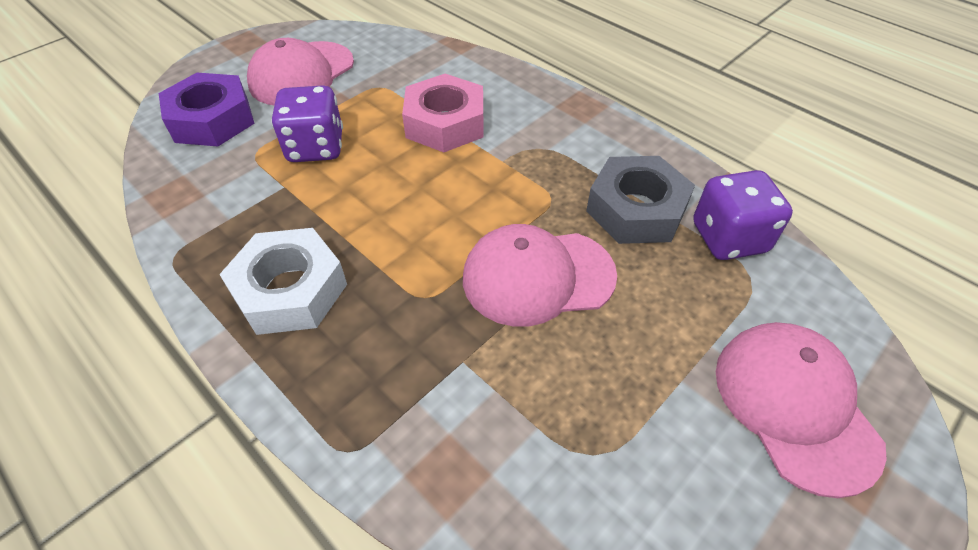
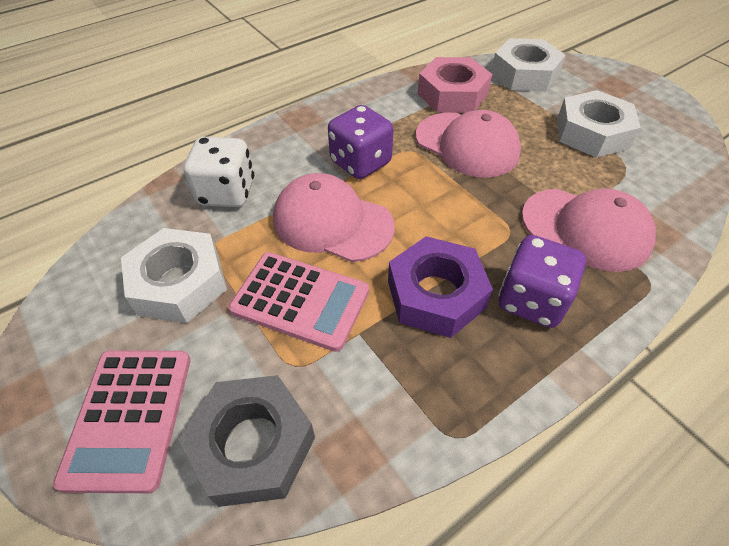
pink calculator: 0 -> 2
white dice: 0 -> 1
white nut: 1 -> 3

